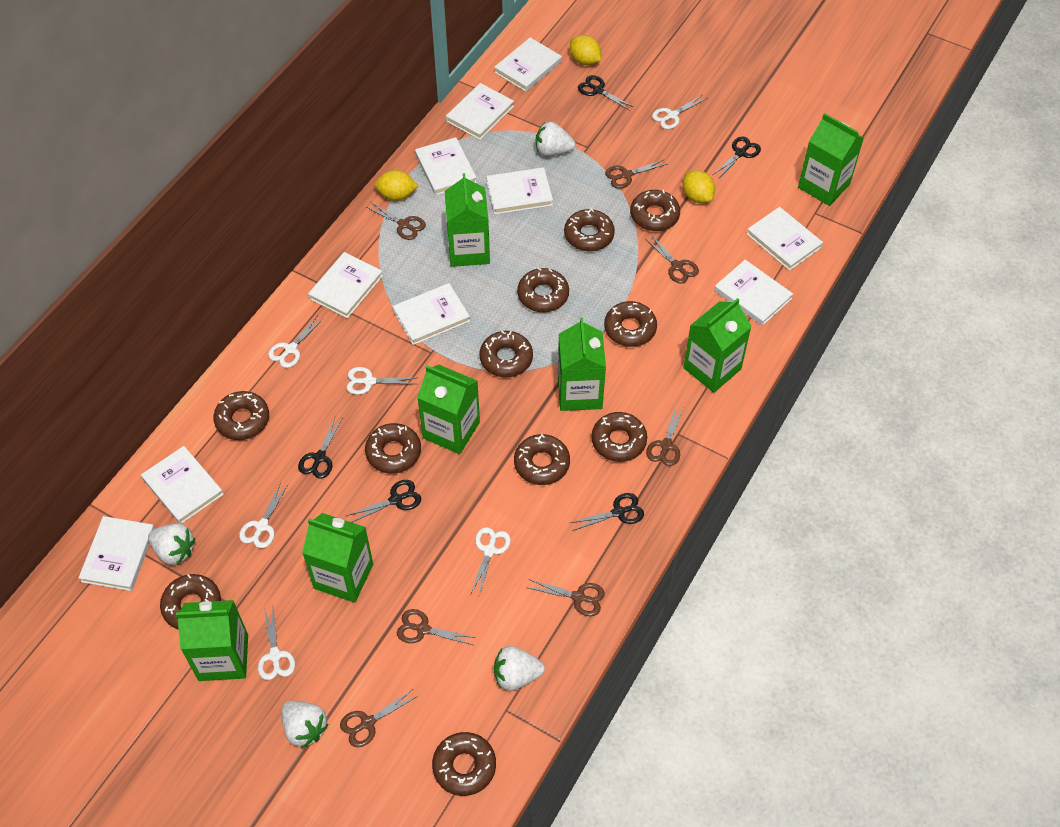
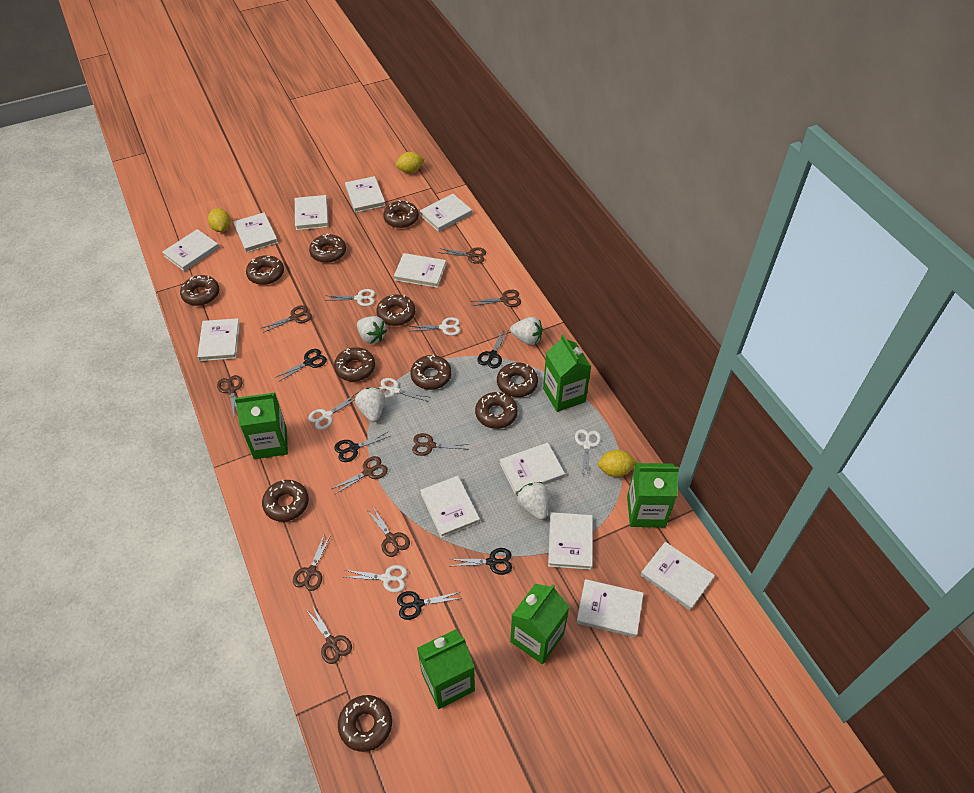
brown scissors: 7 -> 9
green carton: 7 -> 5
white book: 10 -> 12

